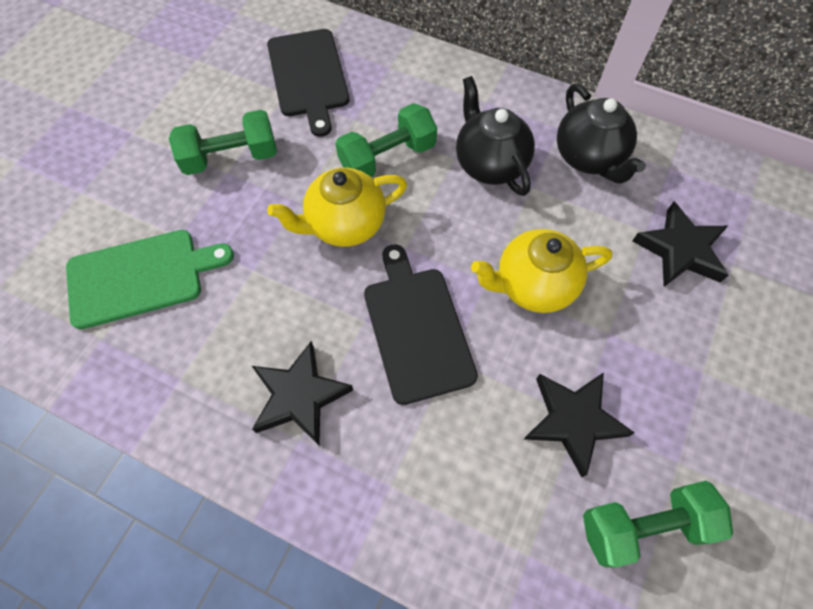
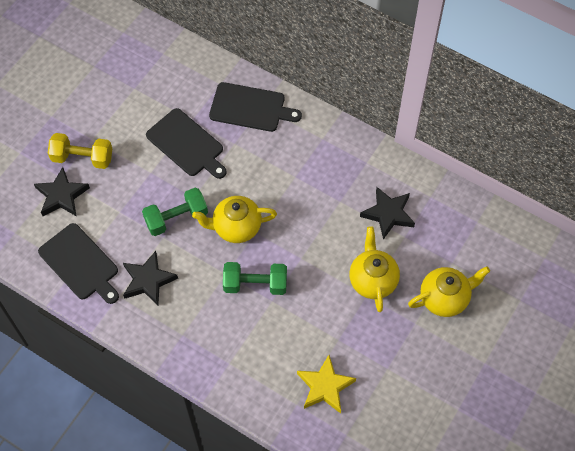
black cutting board: 2 -> 3
black teapot: 2 -> 0
green cutting board: 1 -> 0
green dumbbell: 3 -> 2
yellow dumbbell: 0 -> 1
yellow star: 0 -> 1
yellow teapot: 2 -> 3

